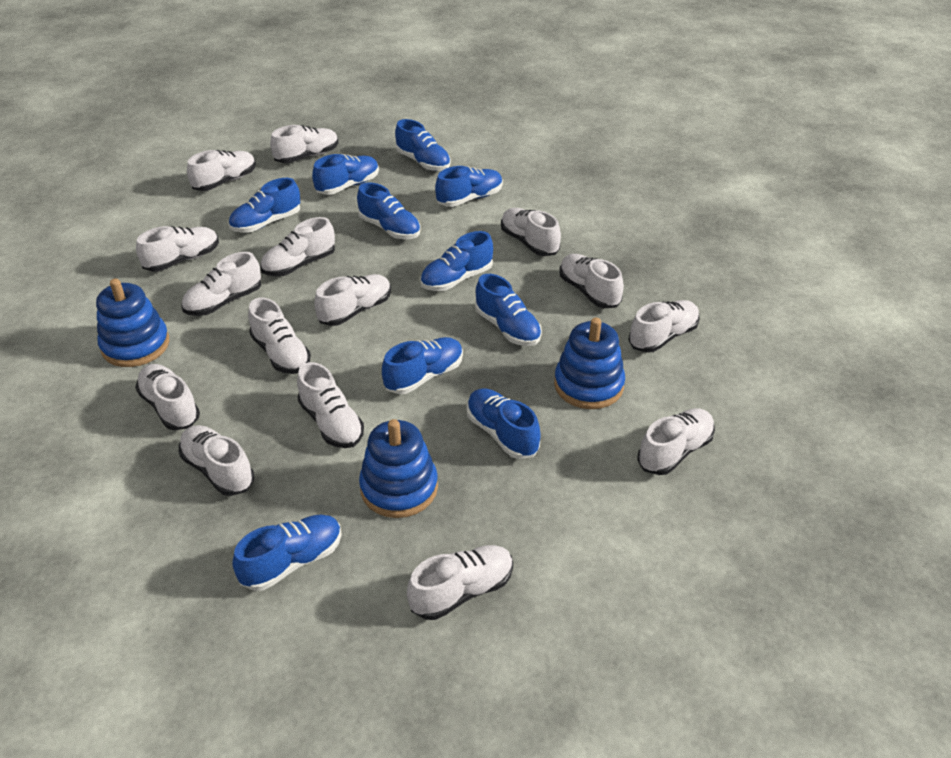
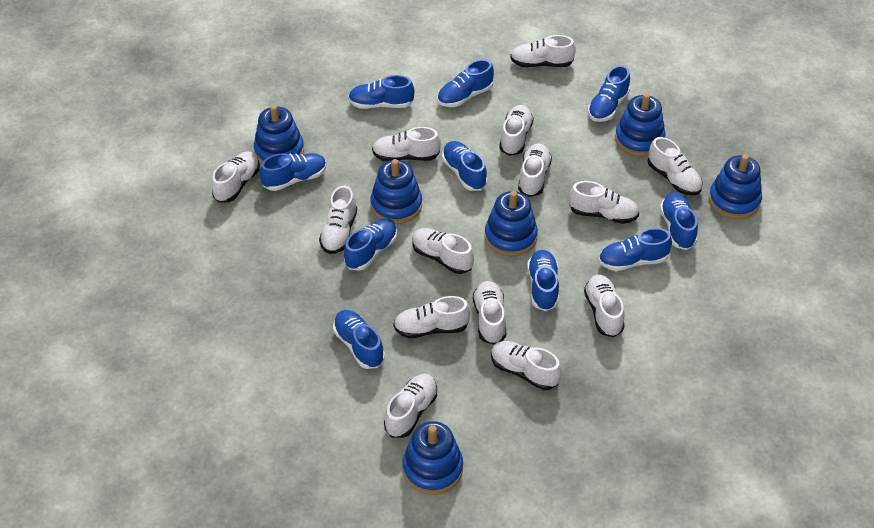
blue stacking toy: 3 -> 6
white shoe: 15 -> 14

